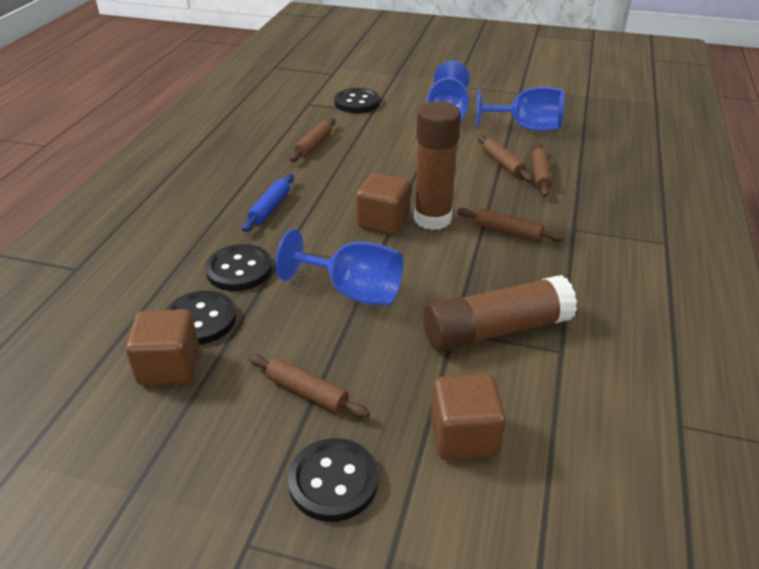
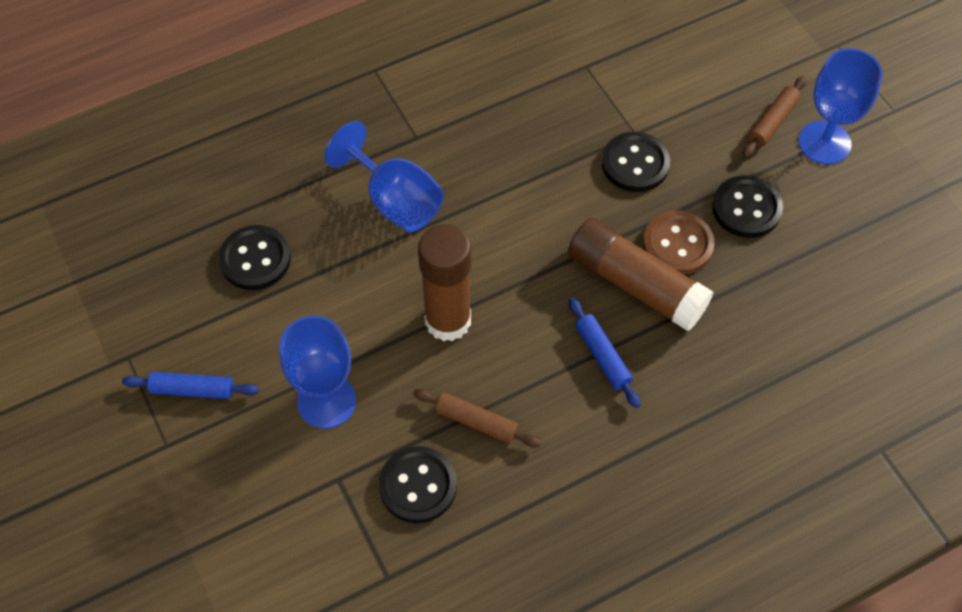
blue rolling pin: 1 -> 2
brown button: 0 -> 1
brown cube: 3 -> 0
brown rolling pin: 5 -> 2

